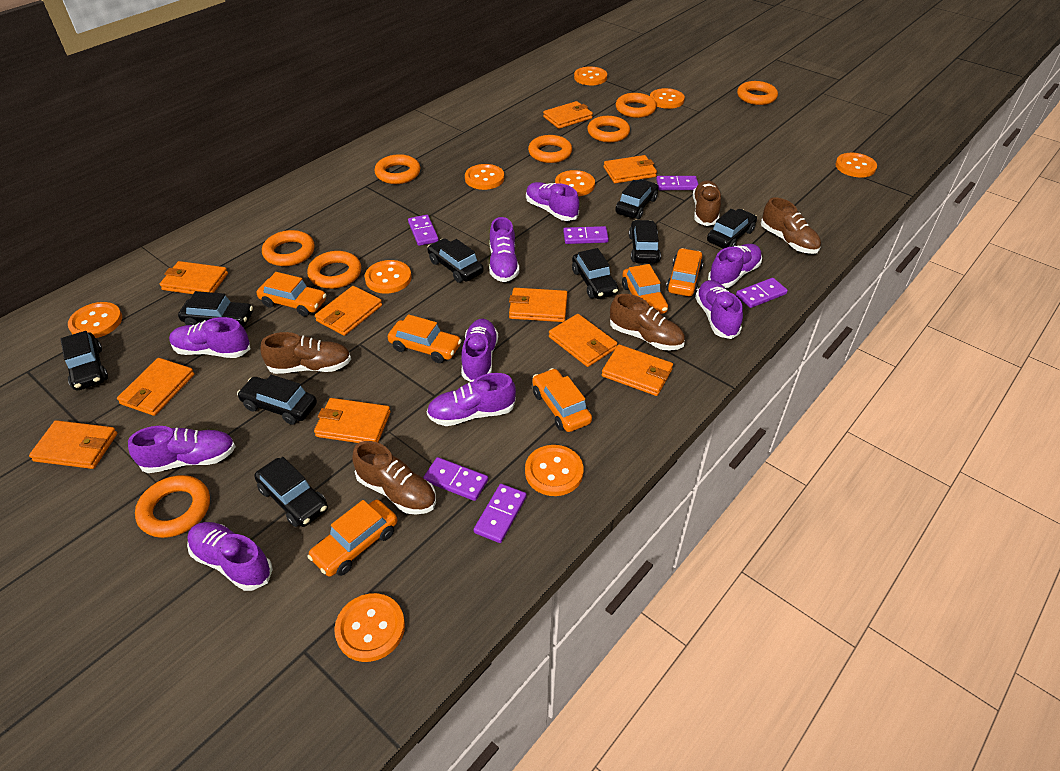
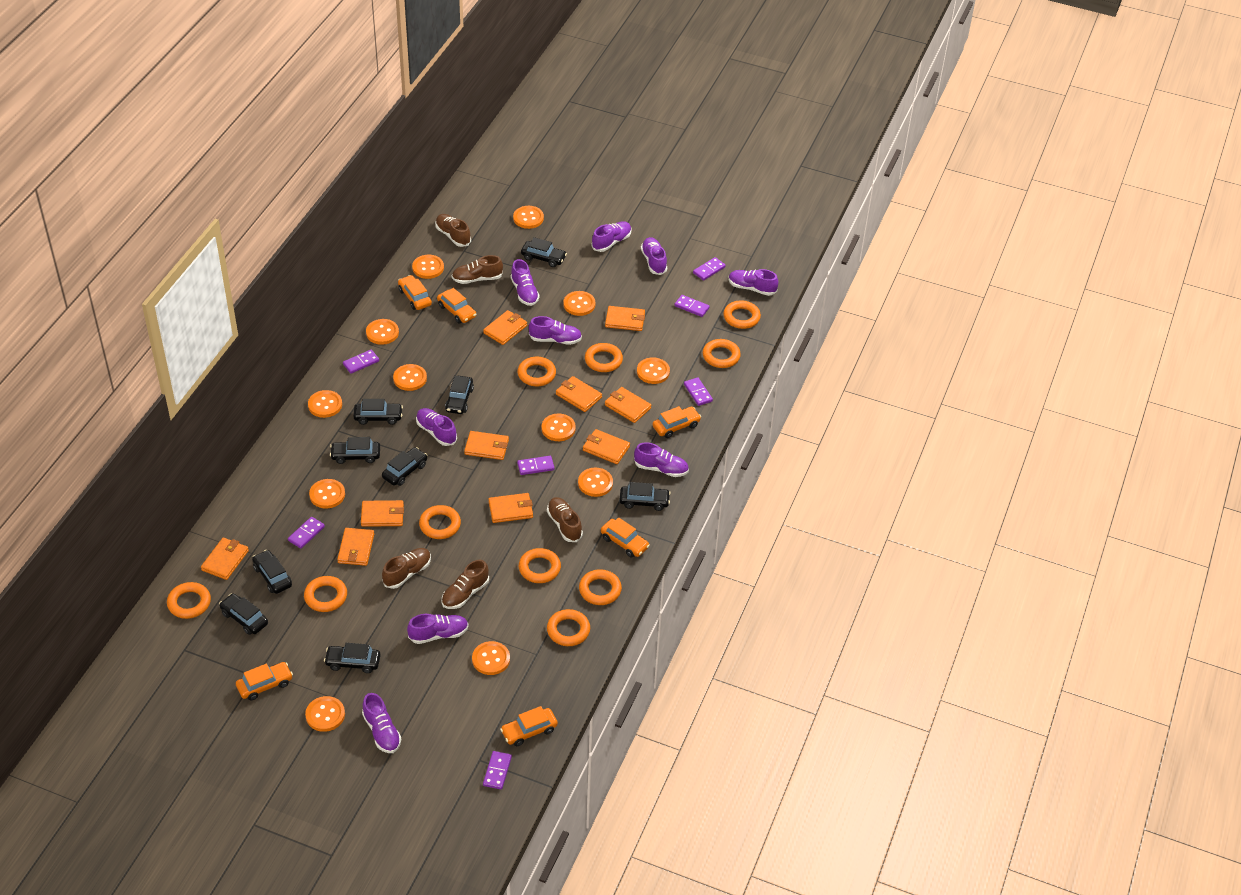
orange button: 9 -> 12
orange ring: 8 -> 10
purple domino: 6 -> 7

